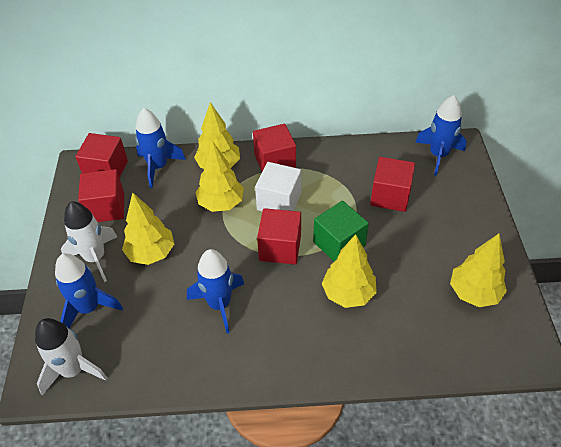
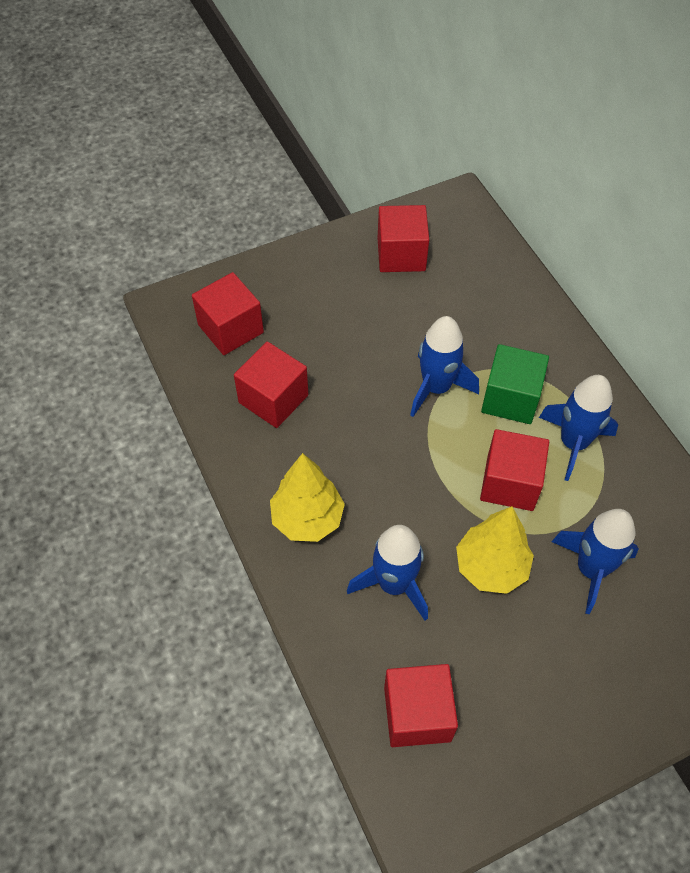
white cube: 1 -> 0
white rocket: 2 -> 0
yellow tree: 5 -> 2

